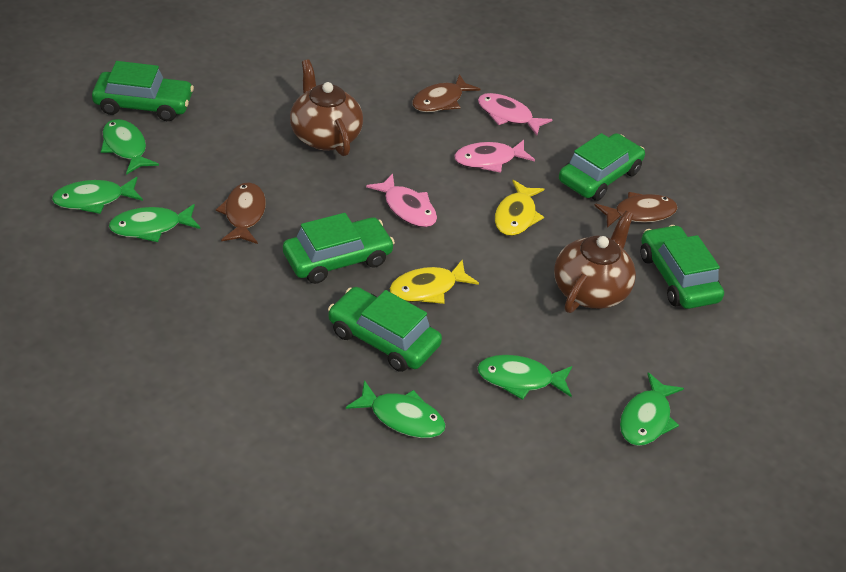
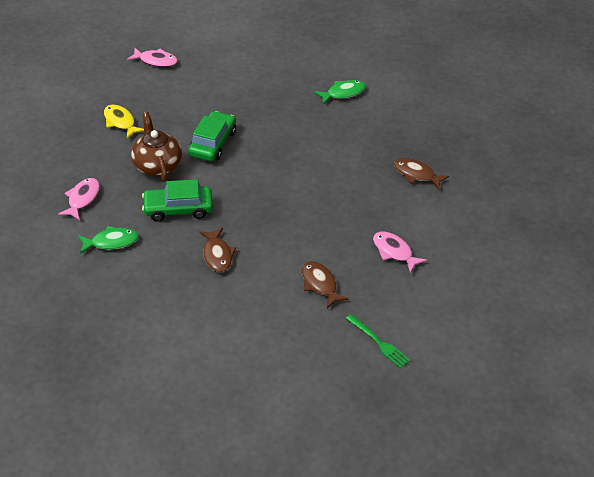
brown teapot: 2 -> 1
green car: 5 -> 2
green fish: 6 -> 2
green fork: 0 -> 1
yellow fish: 2 -> 1

